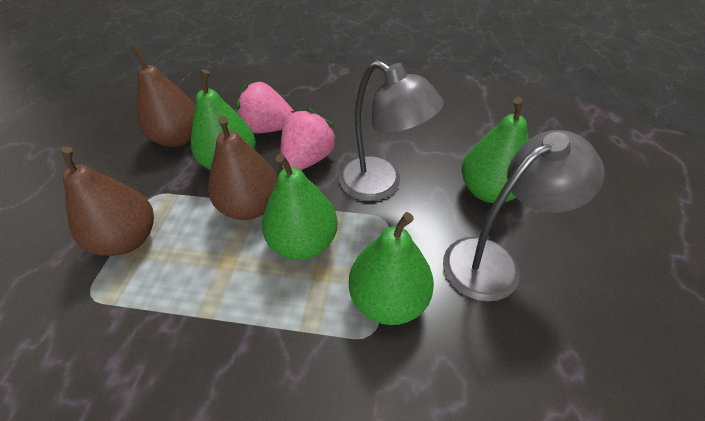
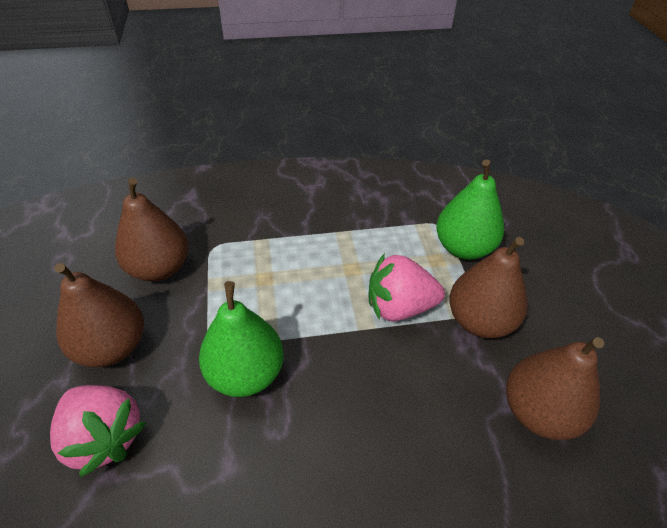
brown pear: 3 -> 4
green pear: 4 -> 2
grey lamp: 2 -> 0

